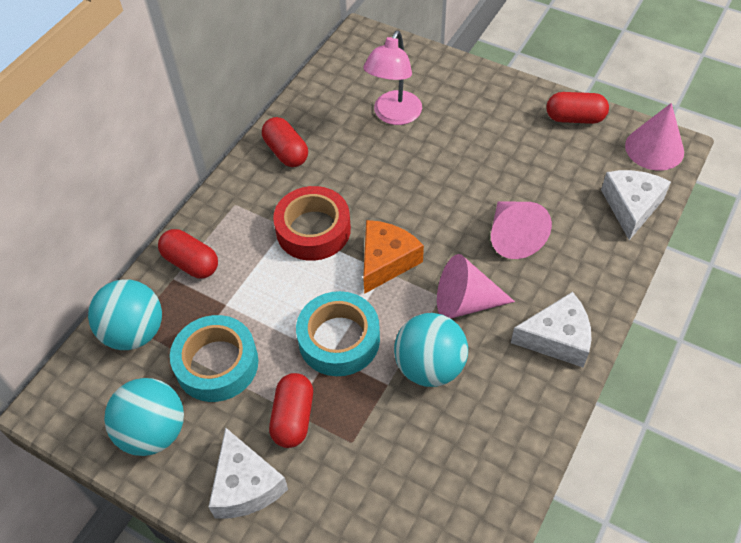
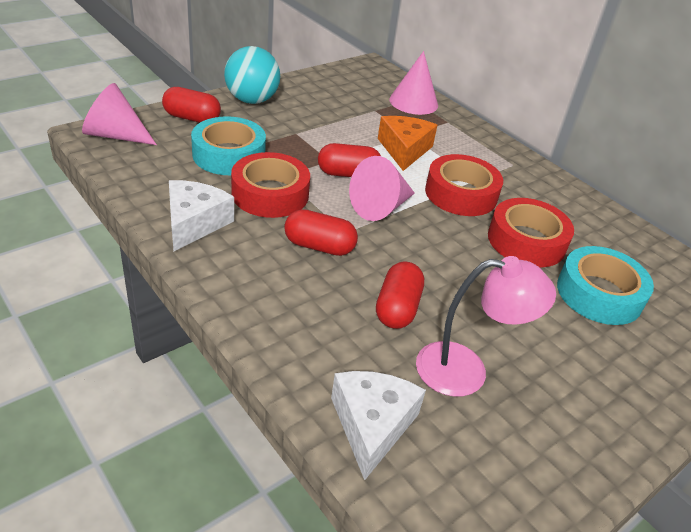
red tape: 1 -> 3
turquoise ball: 3 -> 1
white cheese: 3 -> 2

